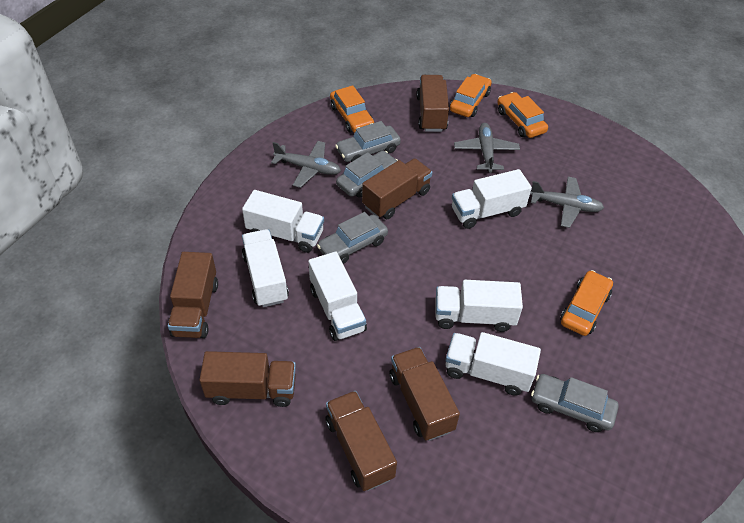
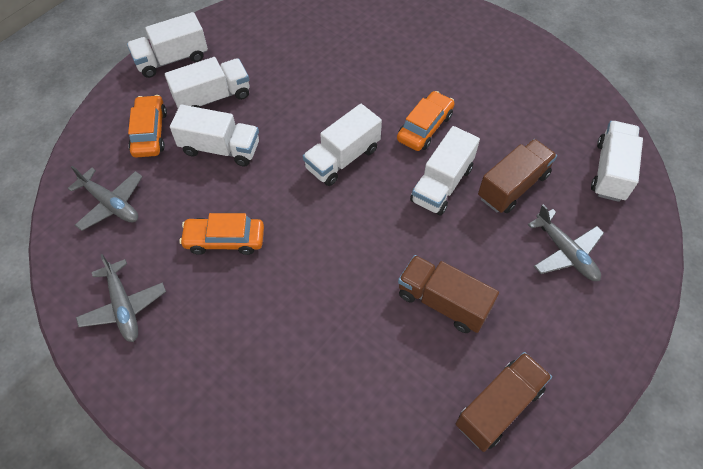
brown truck: 6 -> 3
grey car: 4 -> 0
orange car: 4 -> 3

